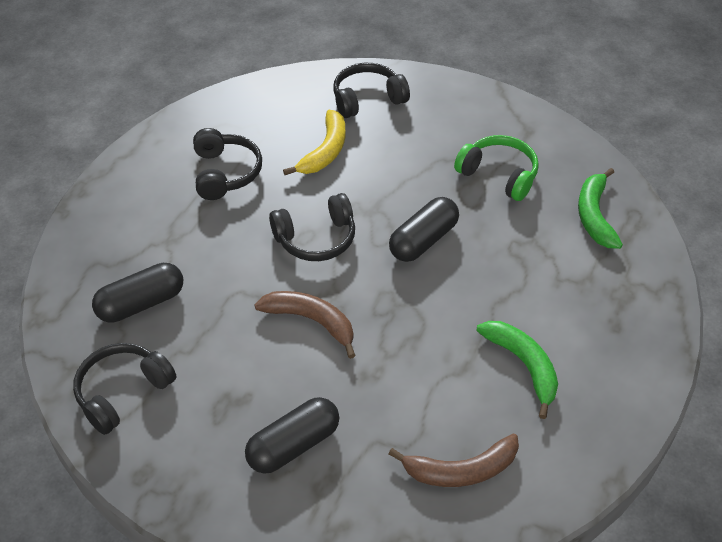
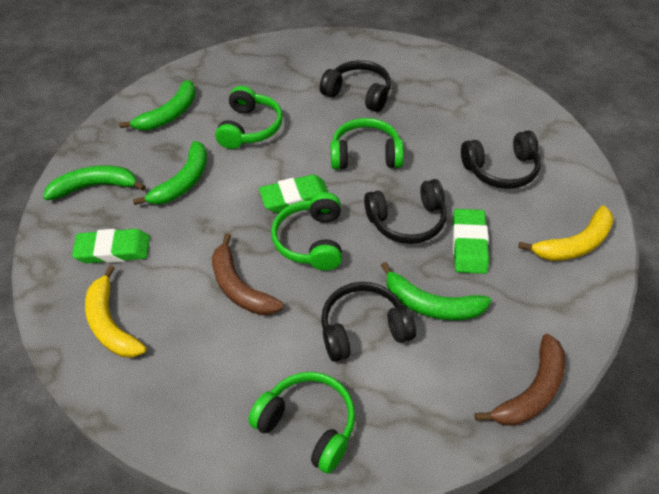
black capsule: 3 -> 0
green banana: 2 -> 4
green eraser: 0 -> 3
green headphones: 1 -> 4
yellow banana: 1 -> 2

